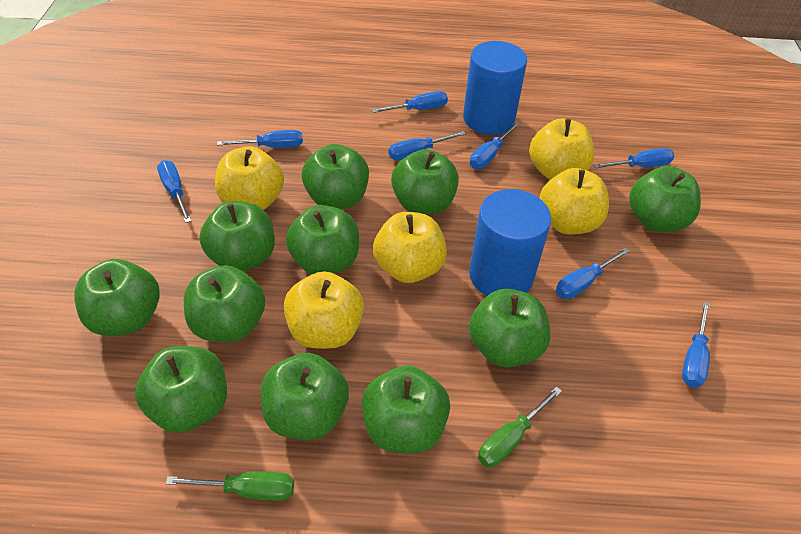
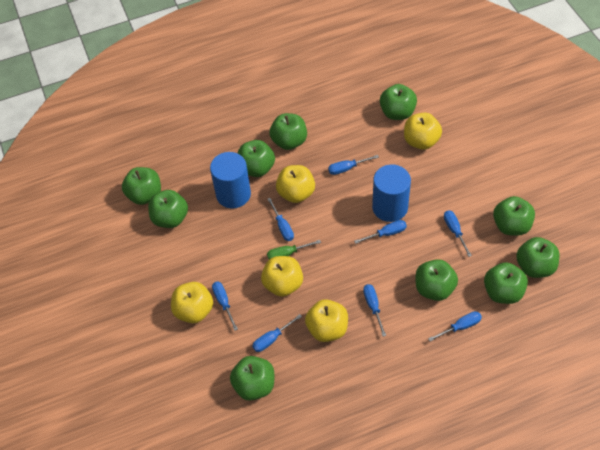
green apple: 11 -> 10
green screwdriver: 2 -> 1

